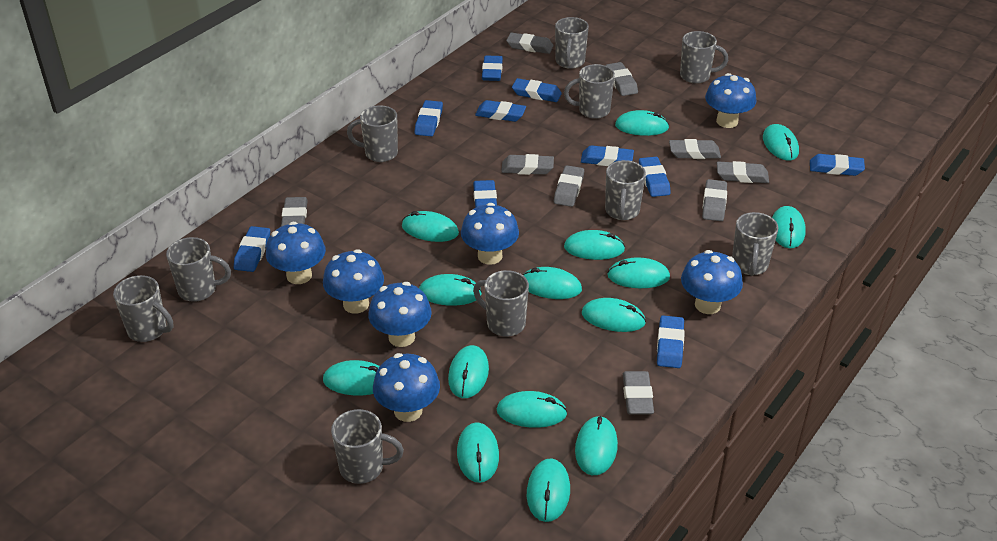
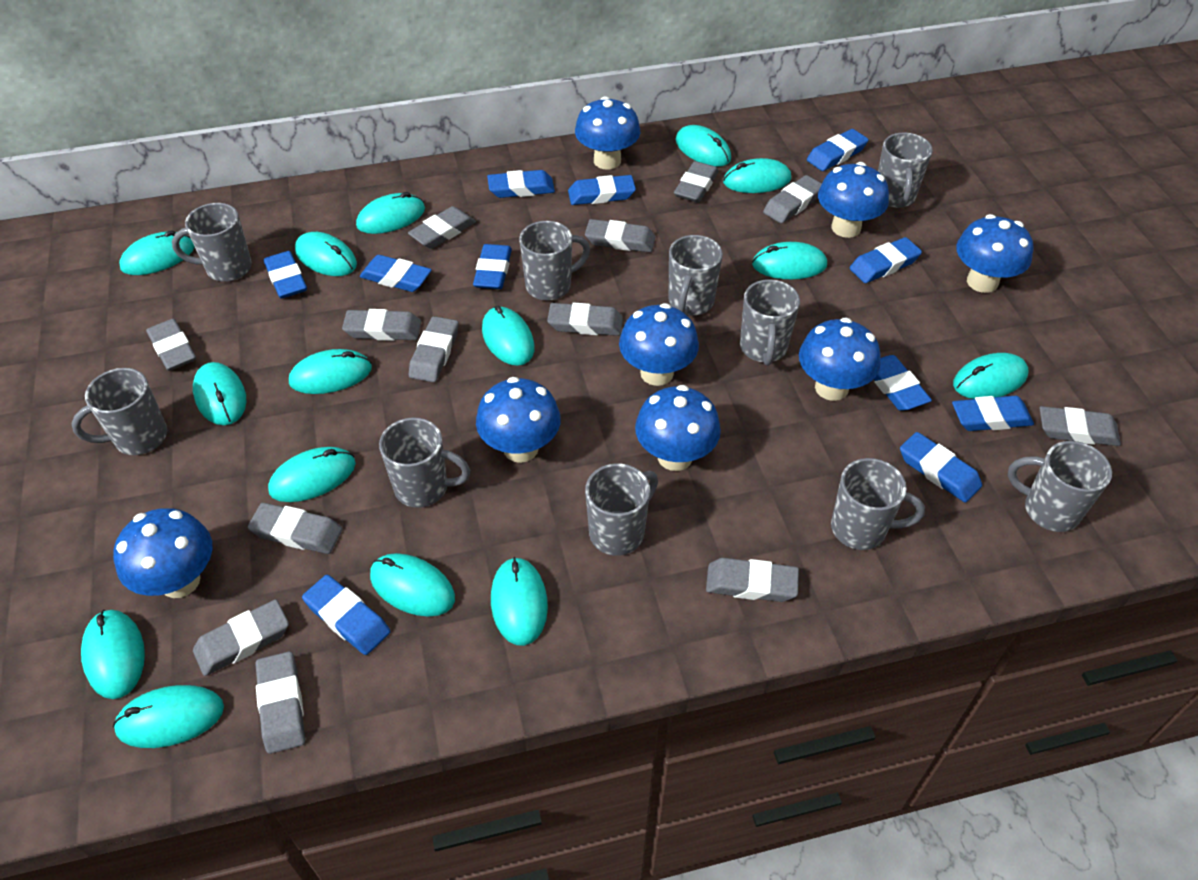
blue eraser: 10 -> 11
blue mushroom: 7 -> 8
grey eraser: 9 -> 13

